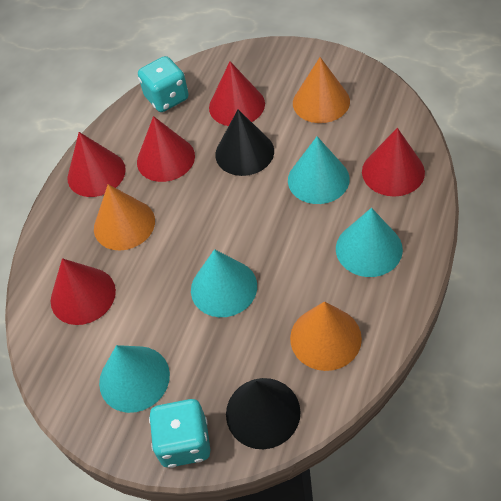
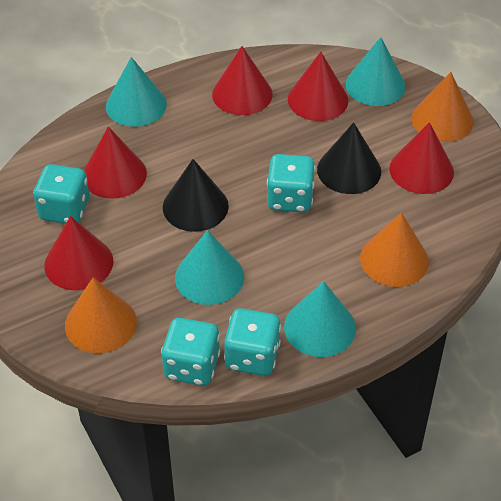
turquoise dice: 2 -> 4

